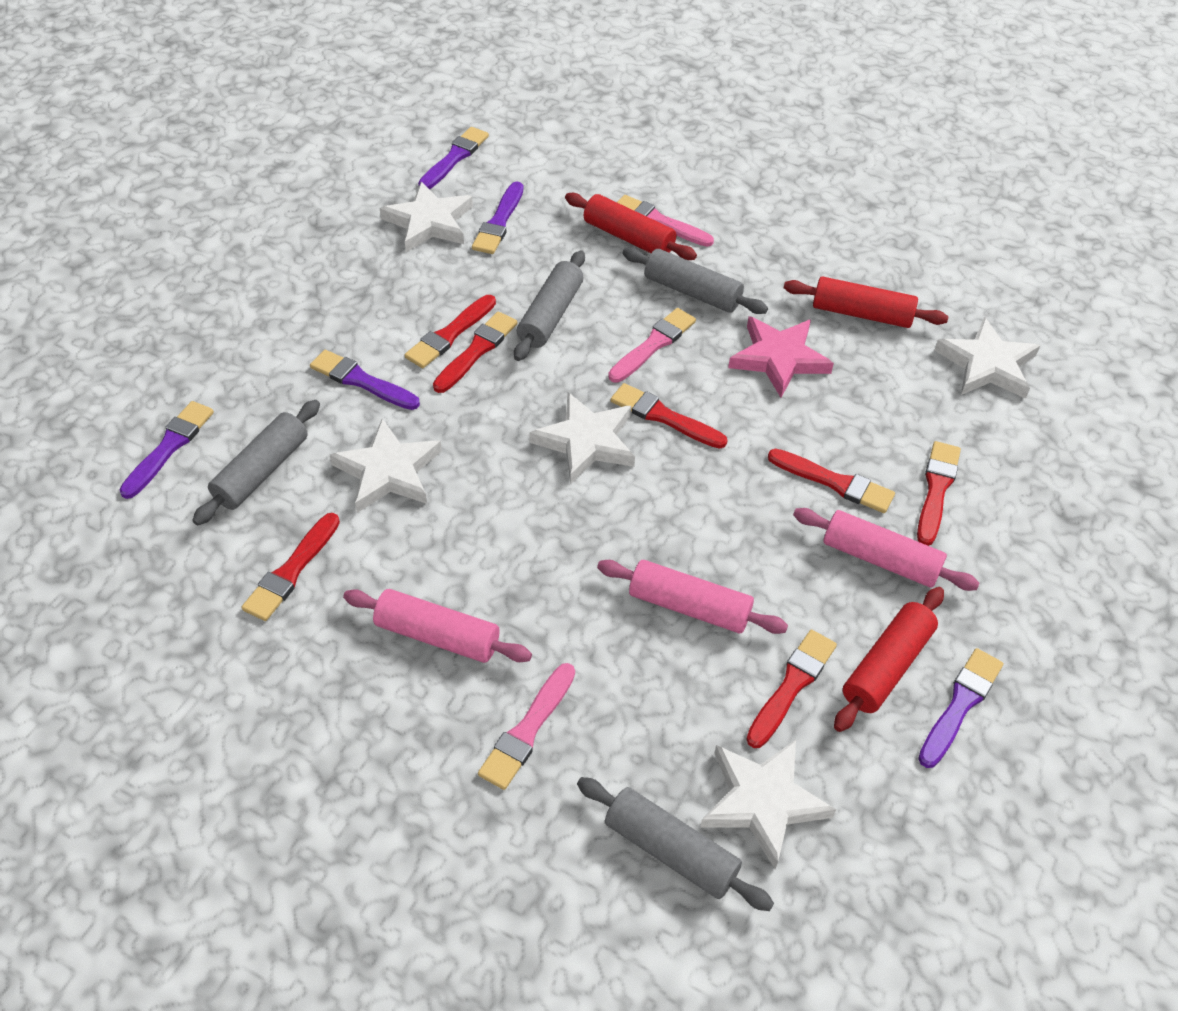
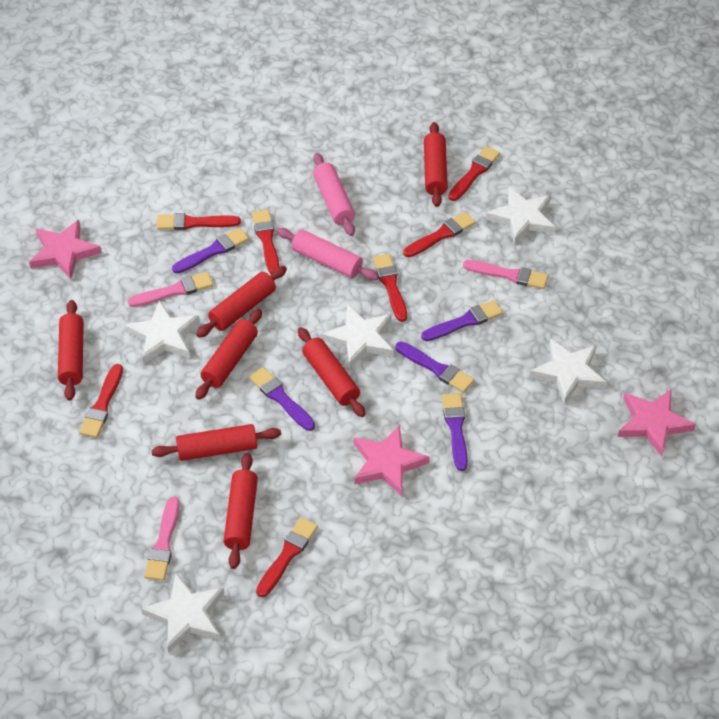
grey rolling pin: 4 -> 0
pink rolling pin: 3 -> 2
pink star: 1 -> 3
red rolling pin: 3 -> 7

